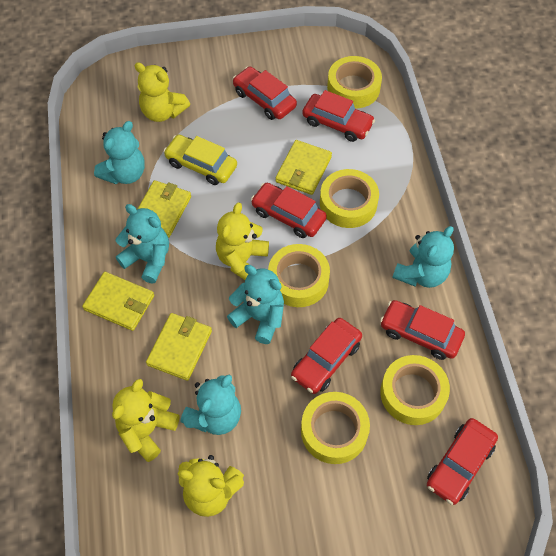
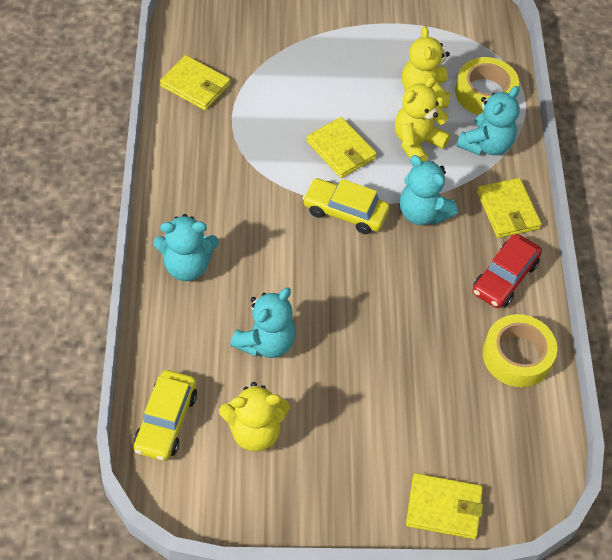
red car: 6 -> 1
turquoise teddy bear: 5 -> 4
yellow car: 1 -> 2
yellow tape: 5 -> 2
yellow teddy bear: 4 -> 3

